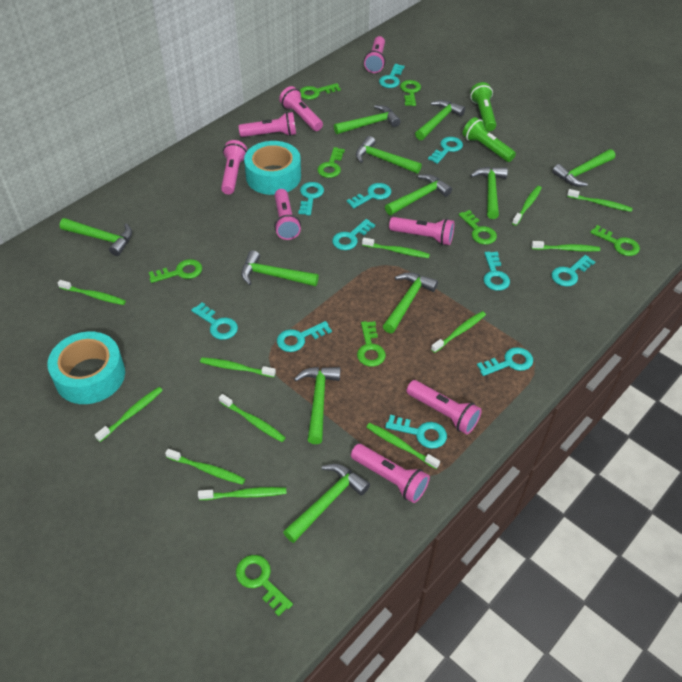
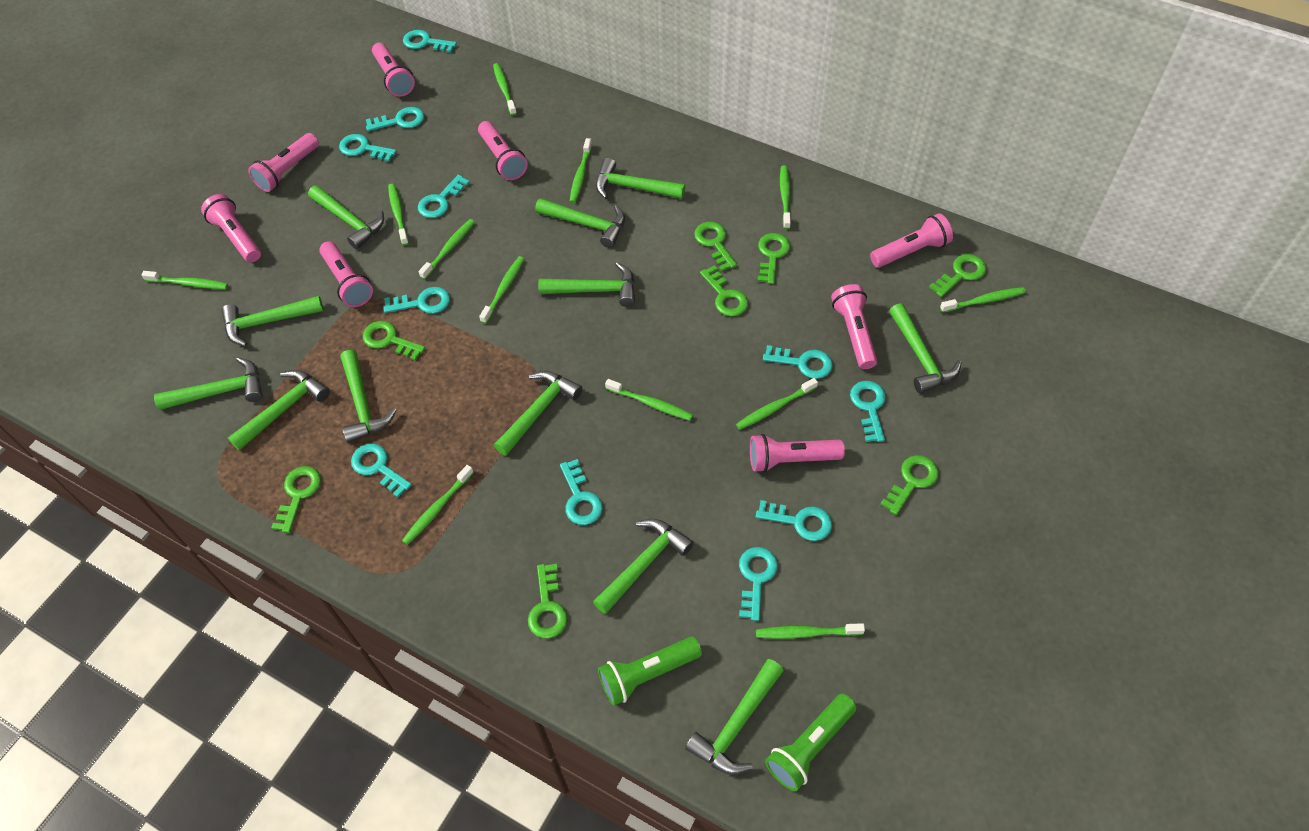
green hammer: 11 -> 12
turquoise tape: 2 -> 0

